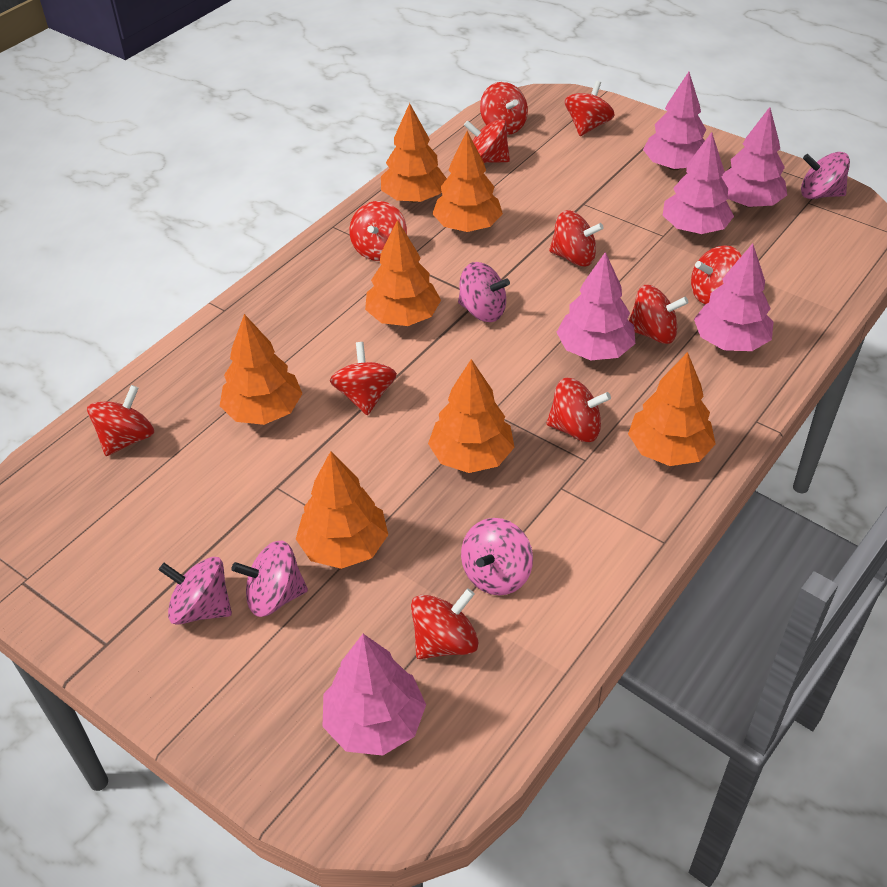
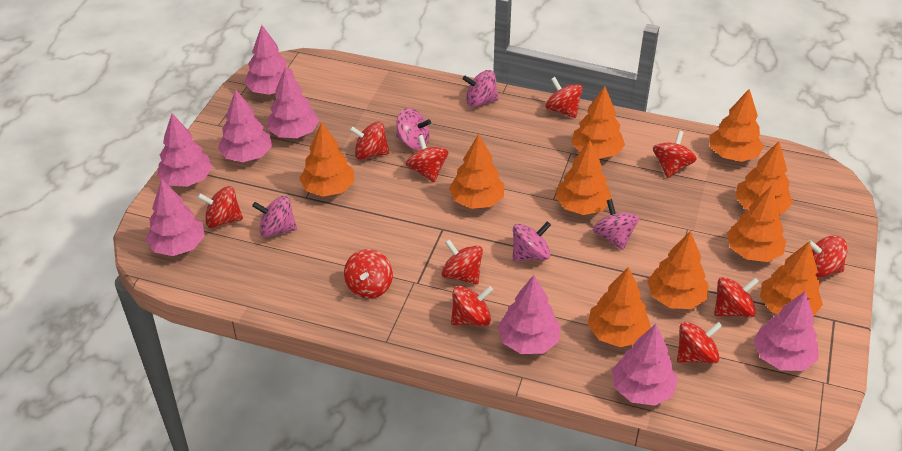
orange tree: 7 -> 10
pink tree: 6 -> 8

